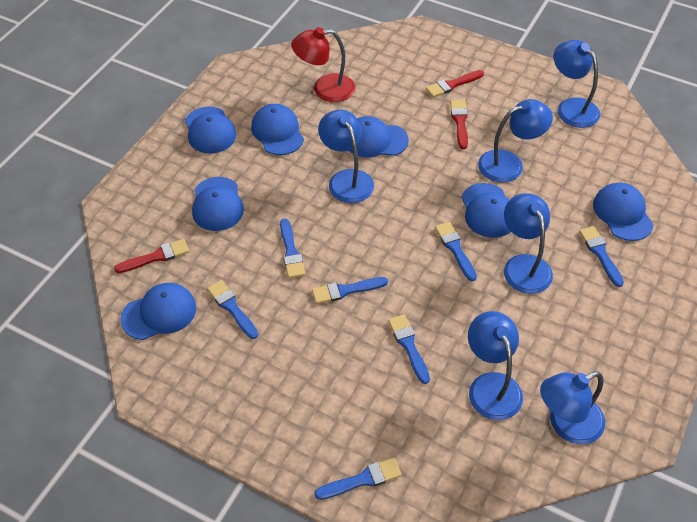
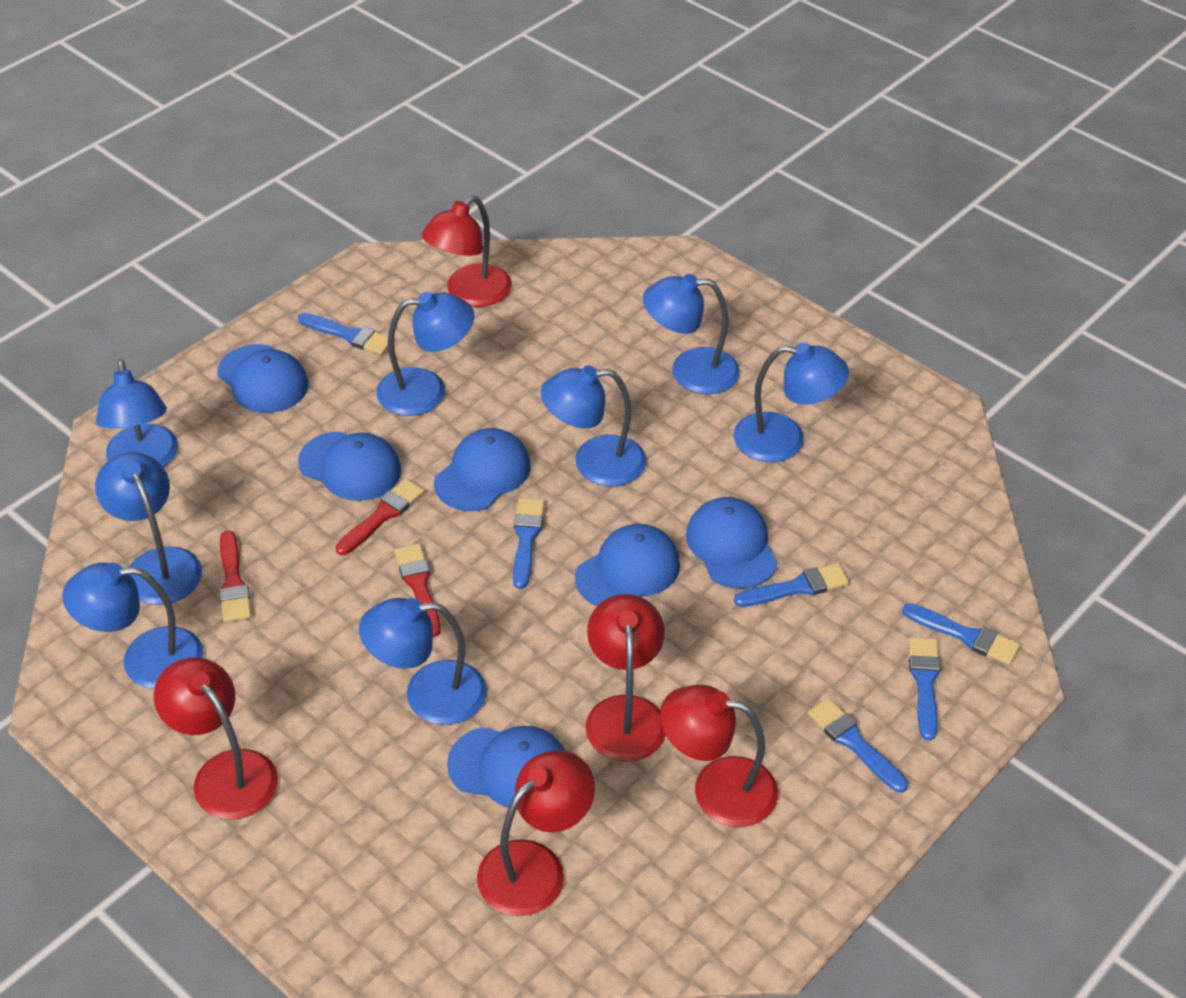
blue brush: 7 -> 6
blue cap: 7 -> 6
blue lamp: 6 -> 8
red lamp: 1 -> 5

